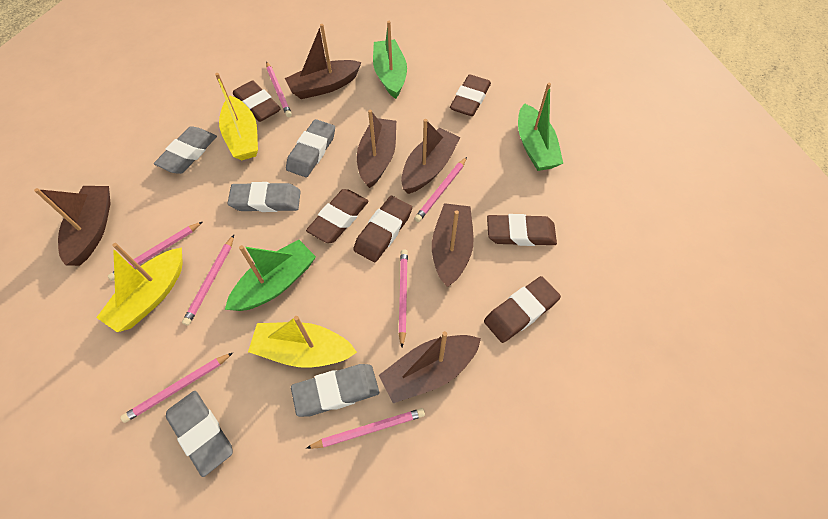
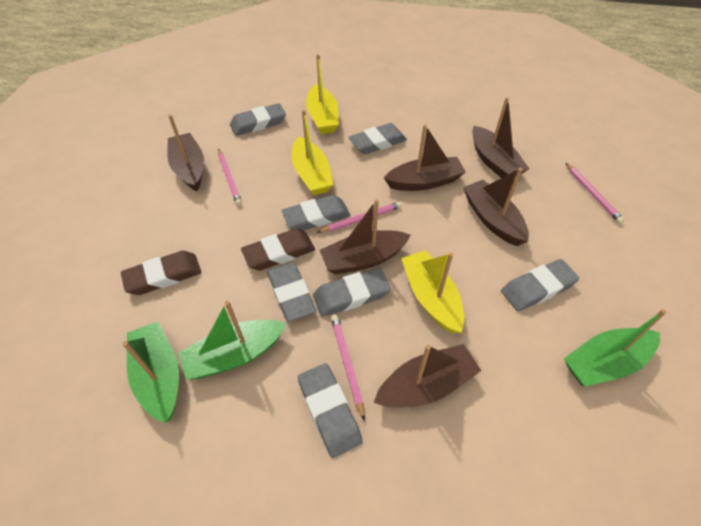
brown eraser: 6 -> 2
grey eraser: 5 -> 7
pink pencil: 7 -> 4

